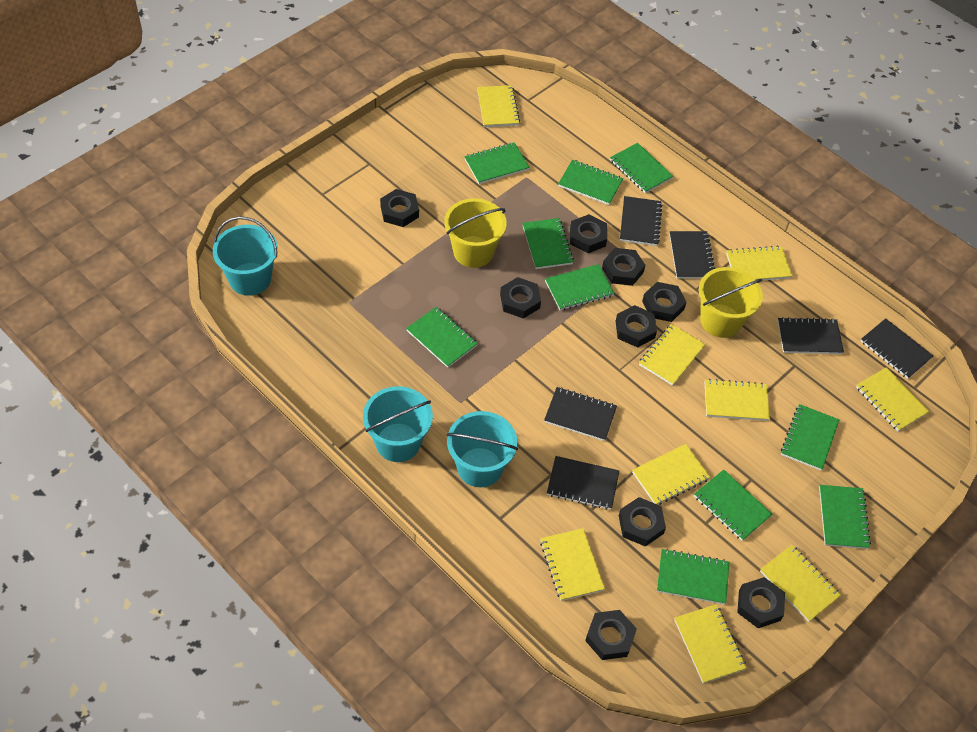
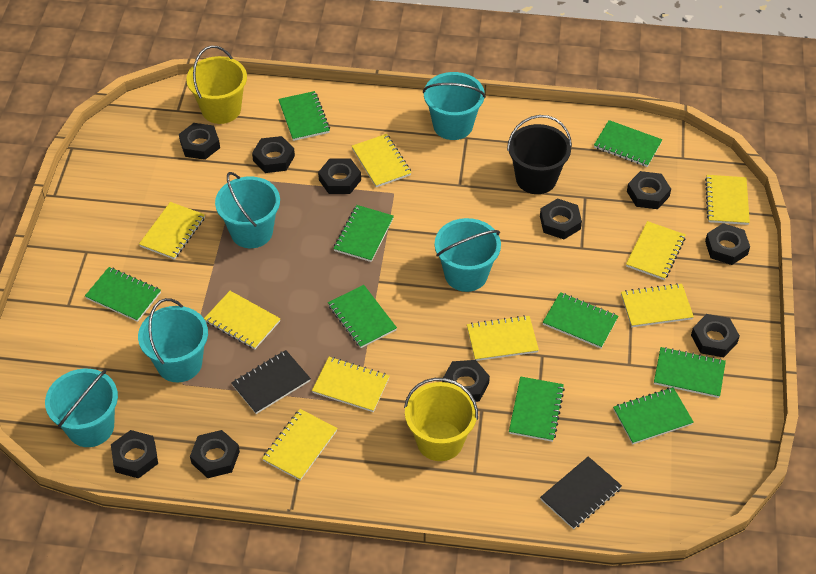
black bucket: 0 -> 1
black notebook: 6 -> 2
black nut: 9 -> 10
green notebook: 10 -> 9
turquoise bucket: 3 -> 5

